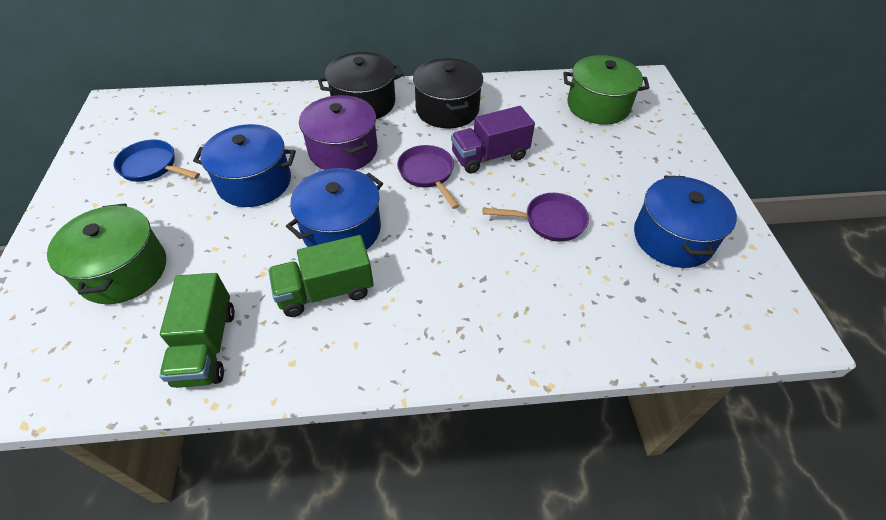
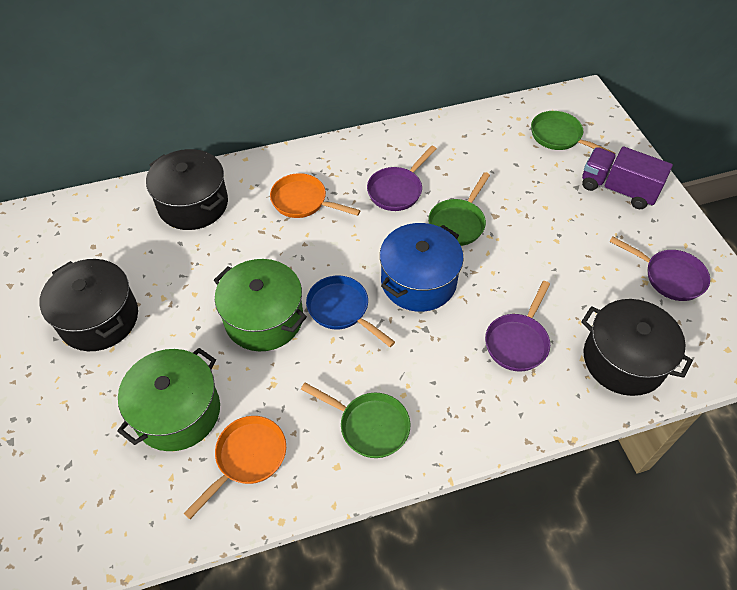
black pot: 2 -> 3
blue pot: 3 -> 1
green pan: 0 -> 3
green truck: 2 -> 0
orange pan: 0 -> 2
purple pan: 2 -> 3
purple pot: 1 -> 0

